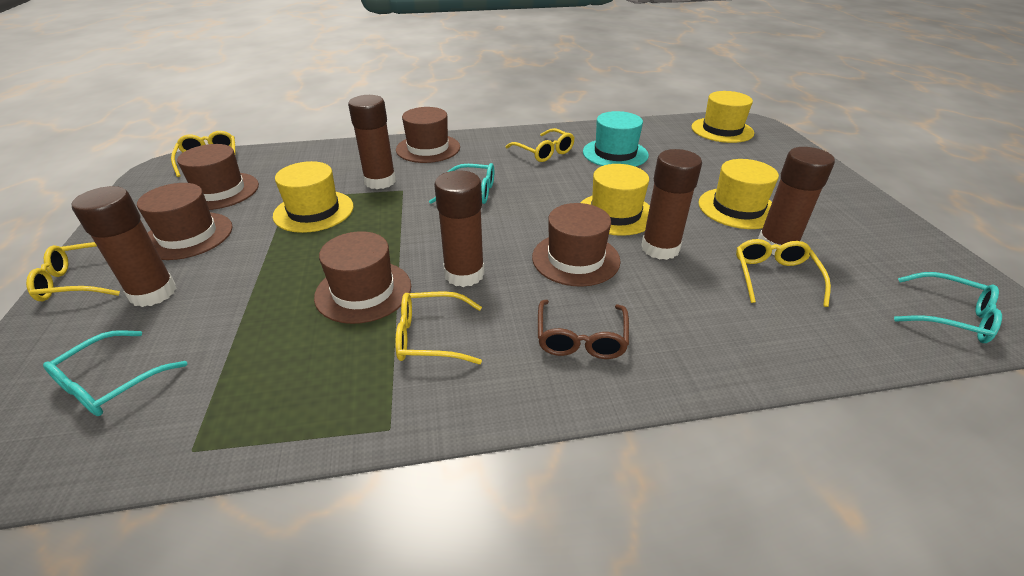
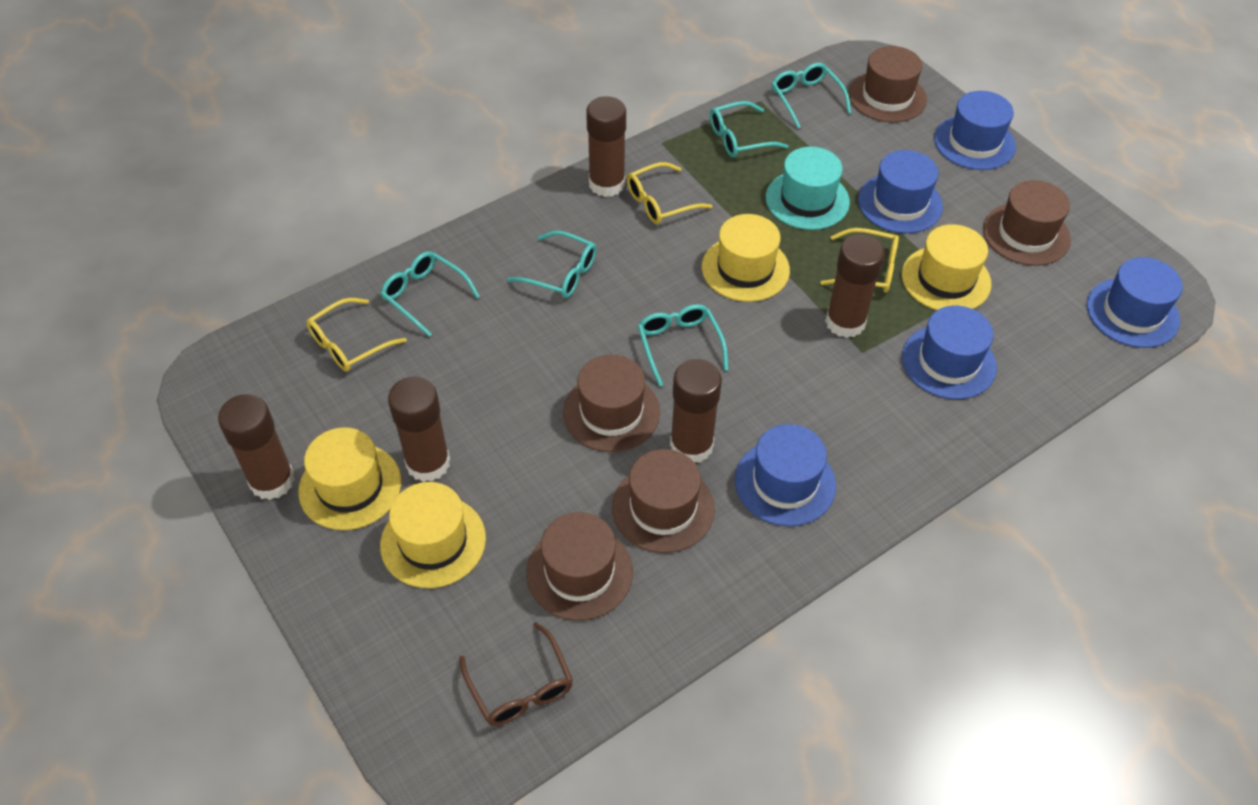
blue hat: 0 -> 5
turquoise glasses: 3 -> 5
yellow glasses: 5 -> 3

